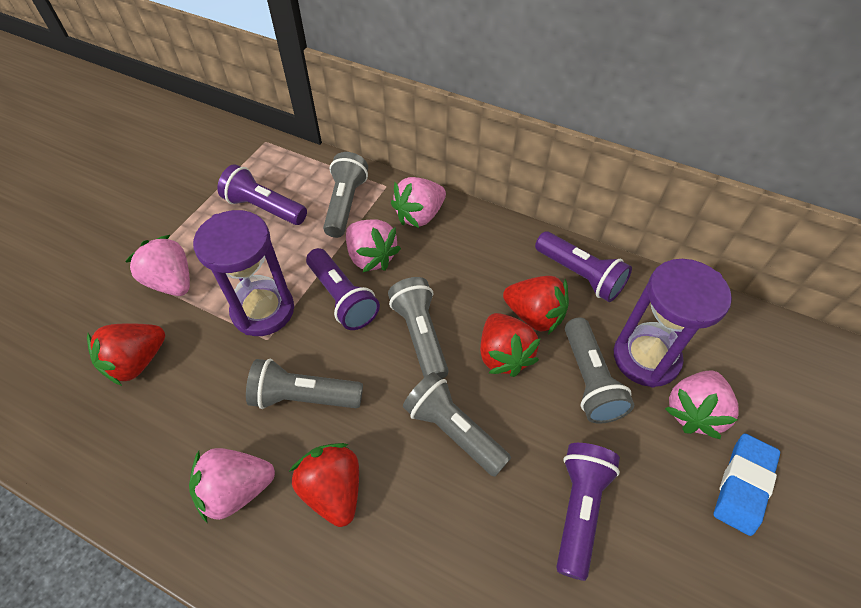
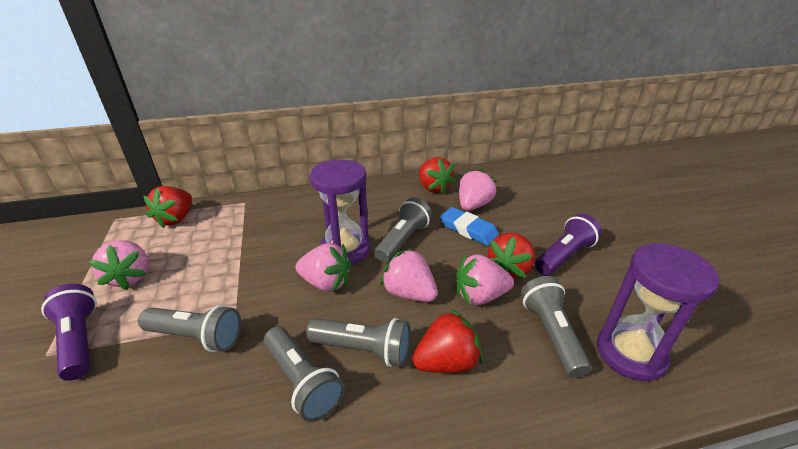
purple flashlight: 4 -> 2

